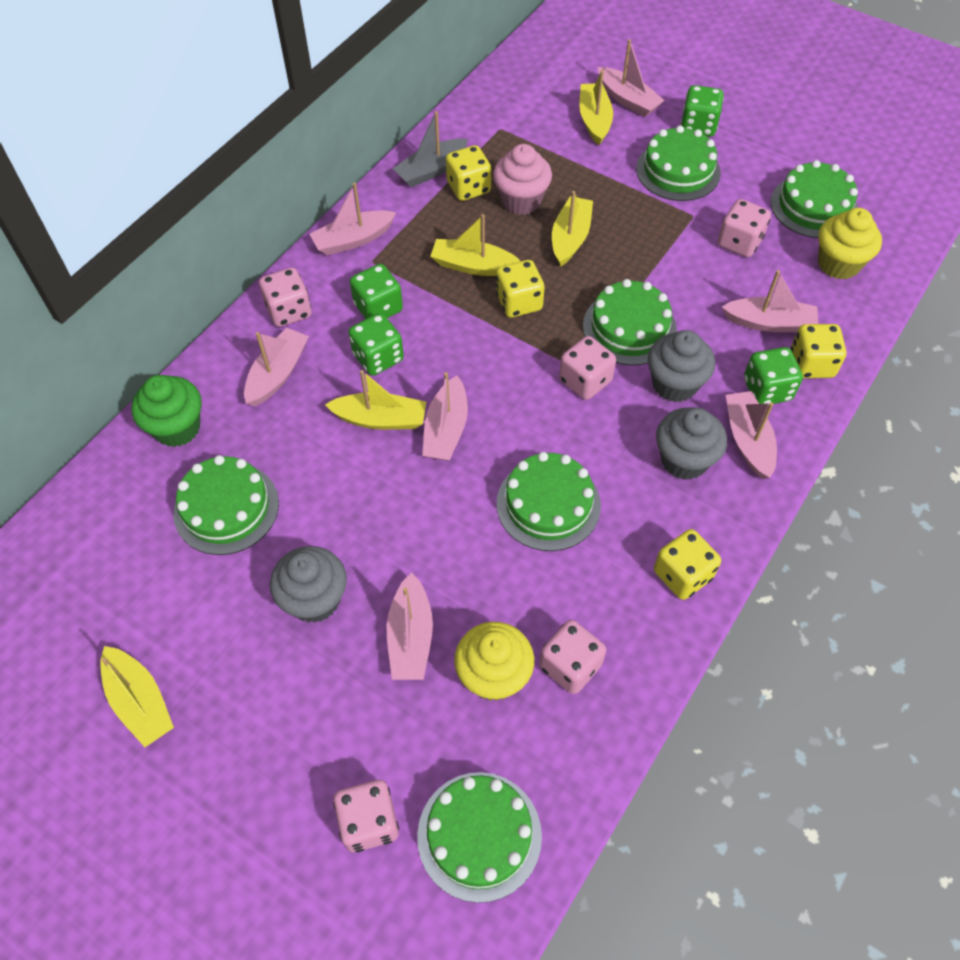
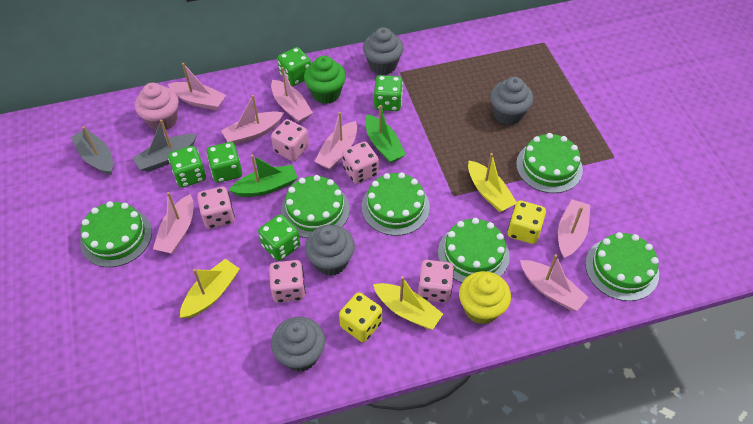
green boat: 0 -> 2
green dice: 4 -> 5
grey boat: 1 -> 2
grey cupcake: 3 -> 4
yellow boat: 5 -> 3
yellow cupcake: 2 -> 1
yellow dice: 4 -> 2

